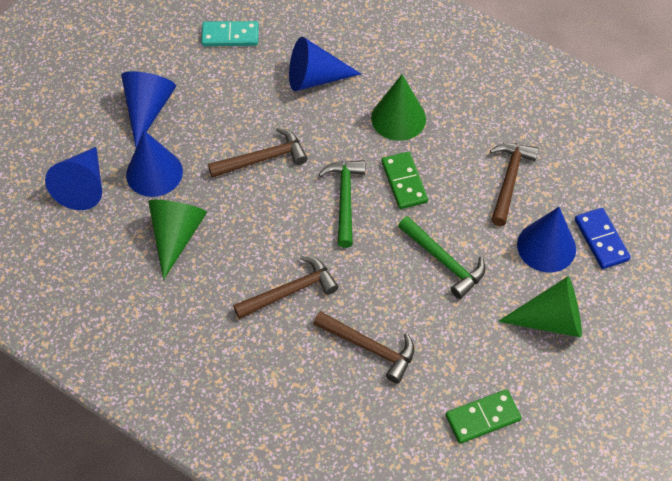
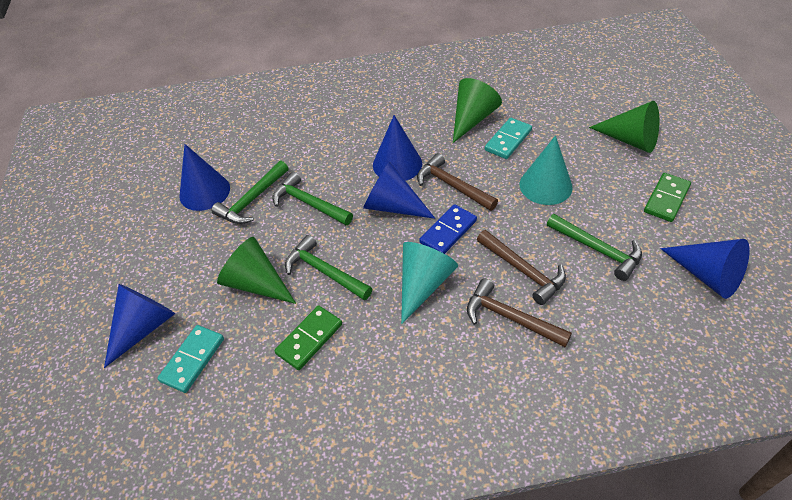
brown hammer: 4 -> 3
green hammer: 2 -> 4
turquoise cone: 0 -> 2
turquoise domino: 1 -> 2

